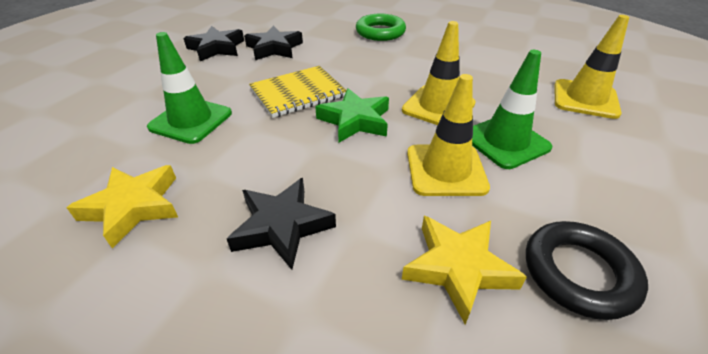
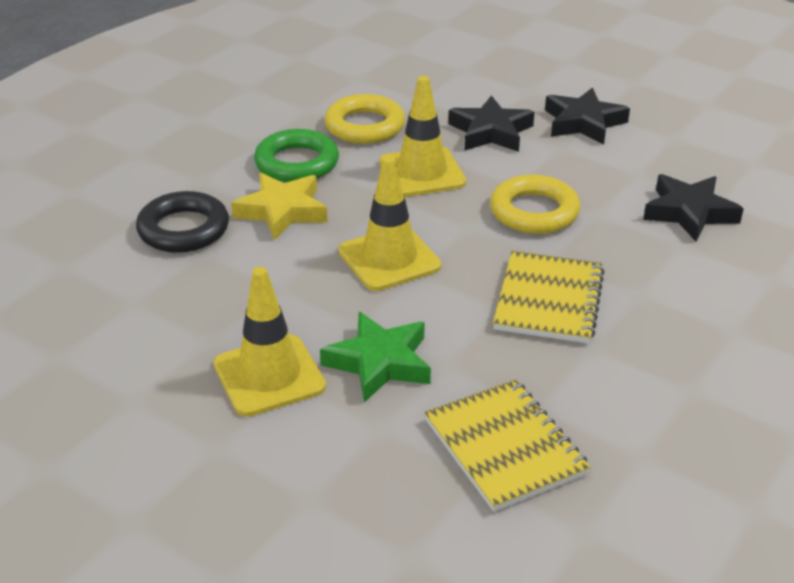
green traffic cone: 2 -> 0
yellow notebook: 1 -> 2
yellow ring: 0 -> 2
yellow star: 2 -> 1

